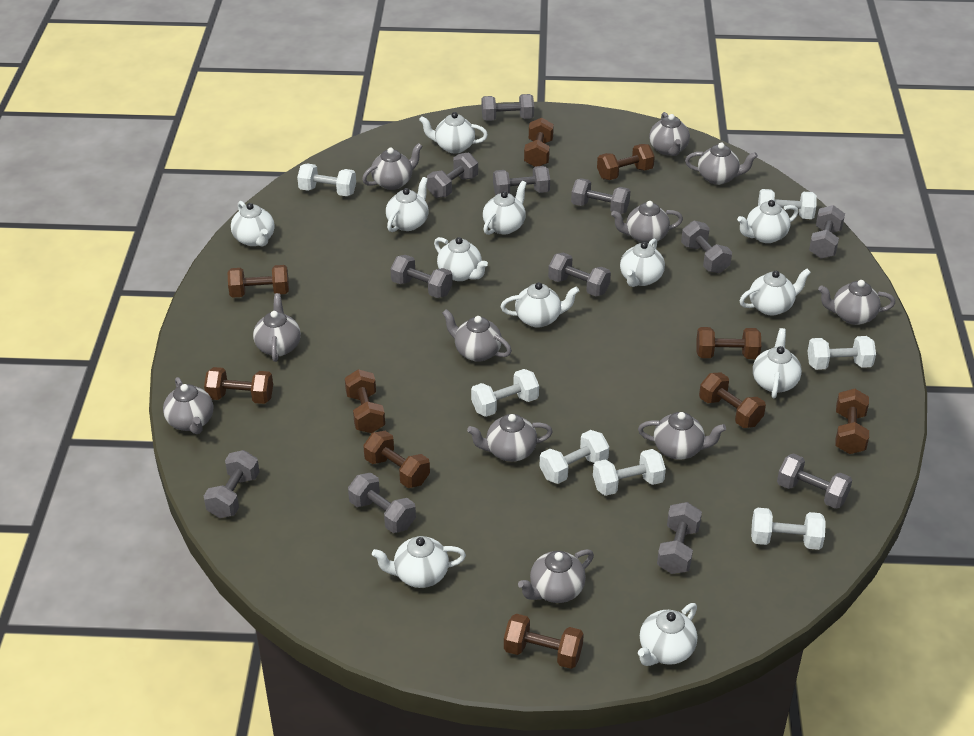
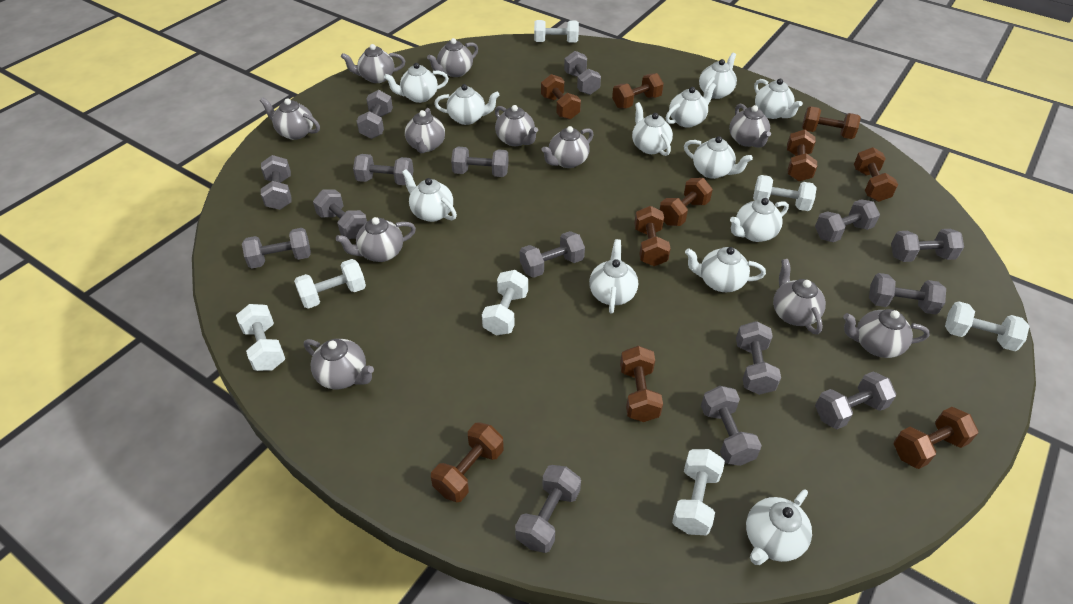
grey dumbbell: 12 -> 15

